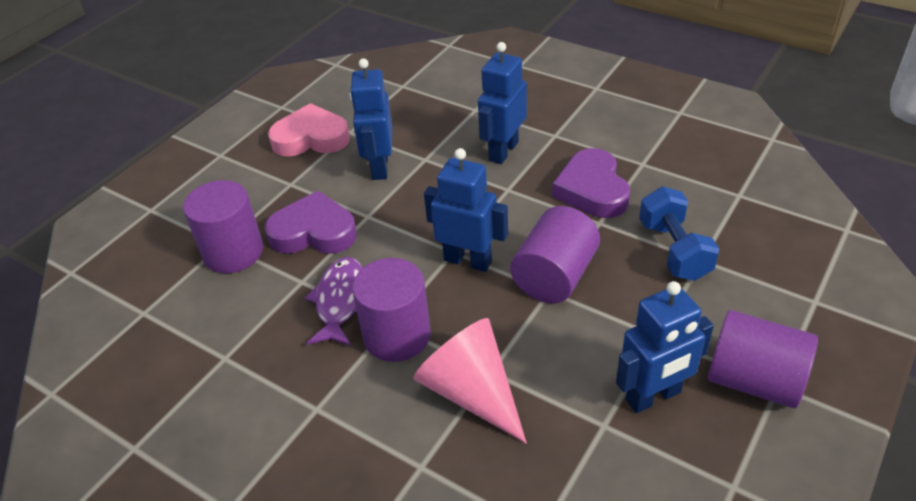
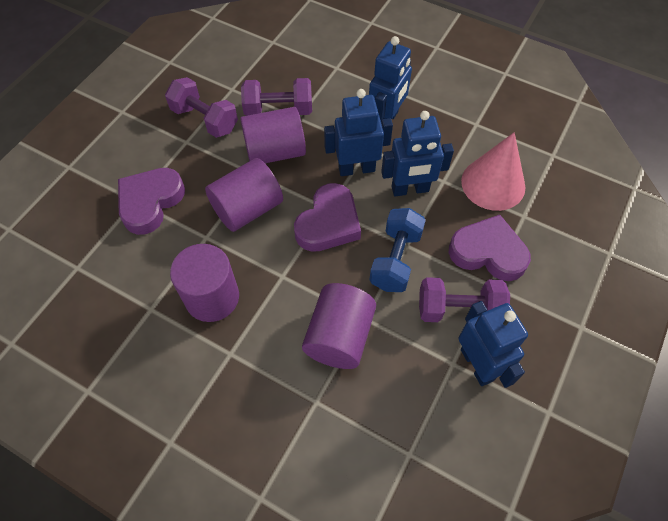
pink heart: 1 -> 0
purple dumbbell: 0 -> 3
purple fish: 1 -> 0
purple heart: 2 -> 3

